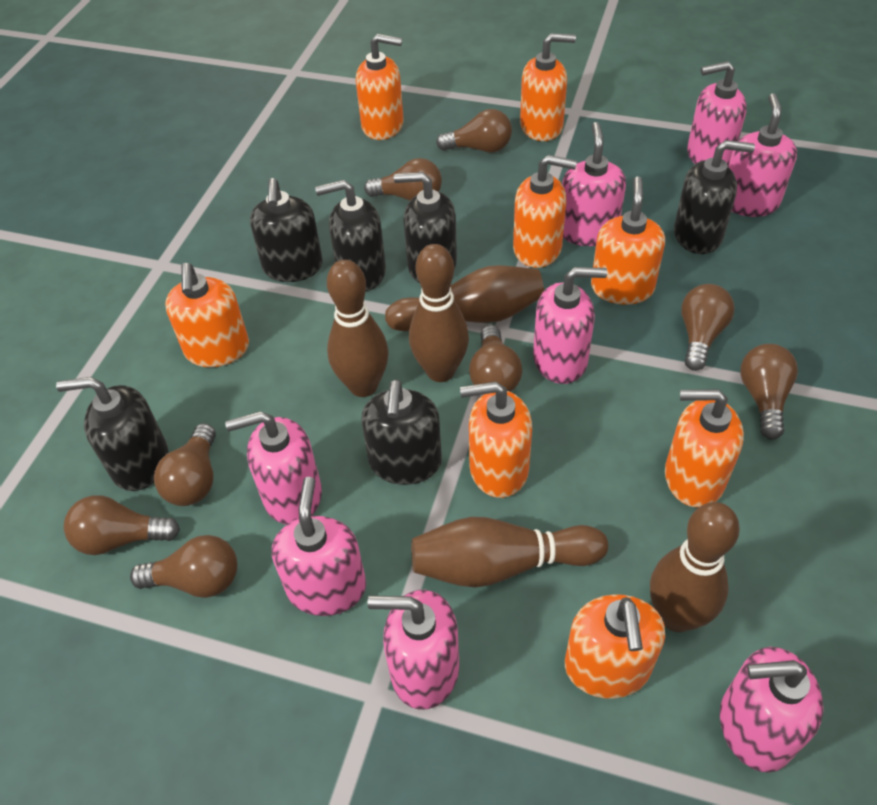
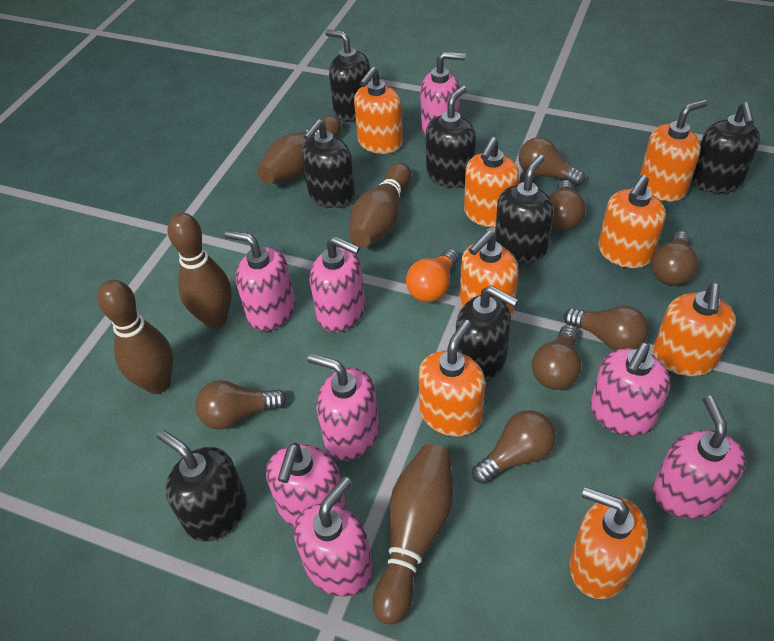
black soap dispenser: 6 -> 7
brown light bulb: 8 -> 7
orange light bulb: 0 -> 1

